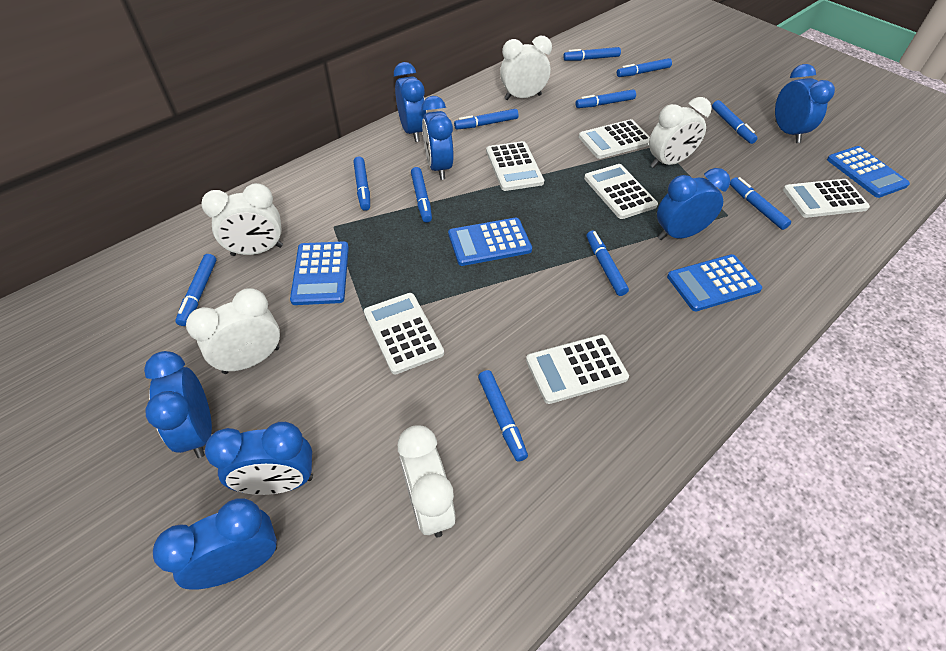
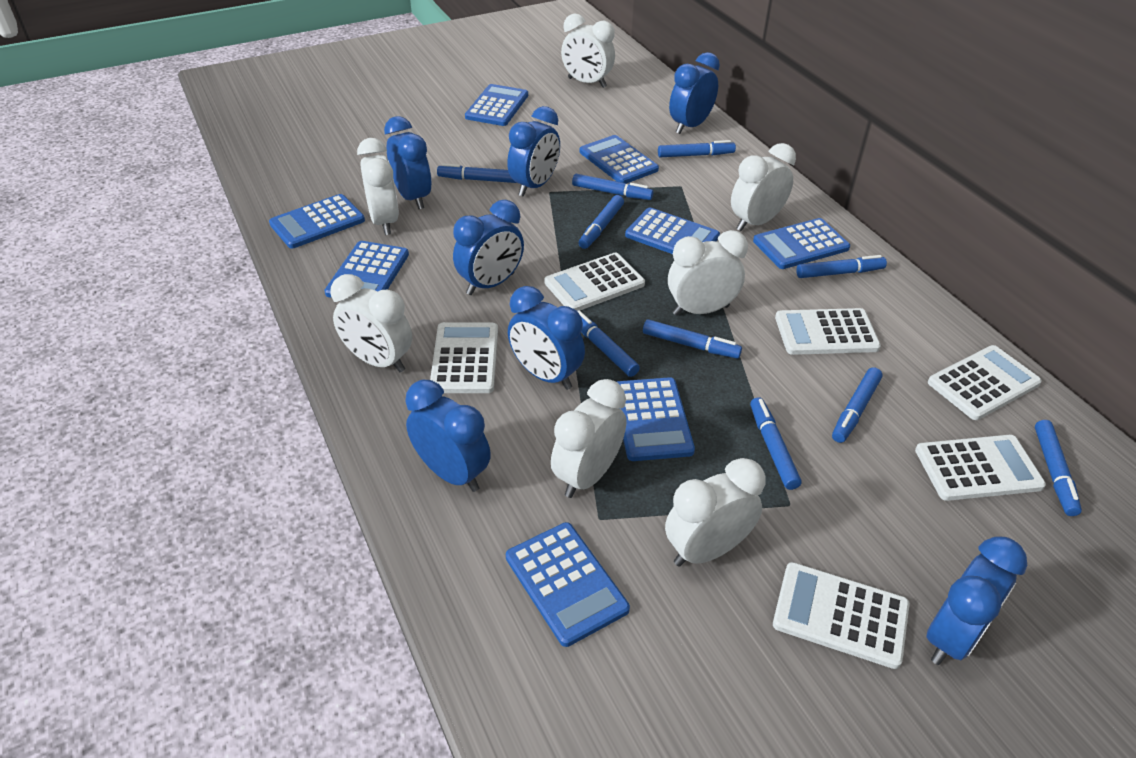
blue calculator: 4 -> 8
blue marker: 11 -> 10
white clock: 5 -> 7

